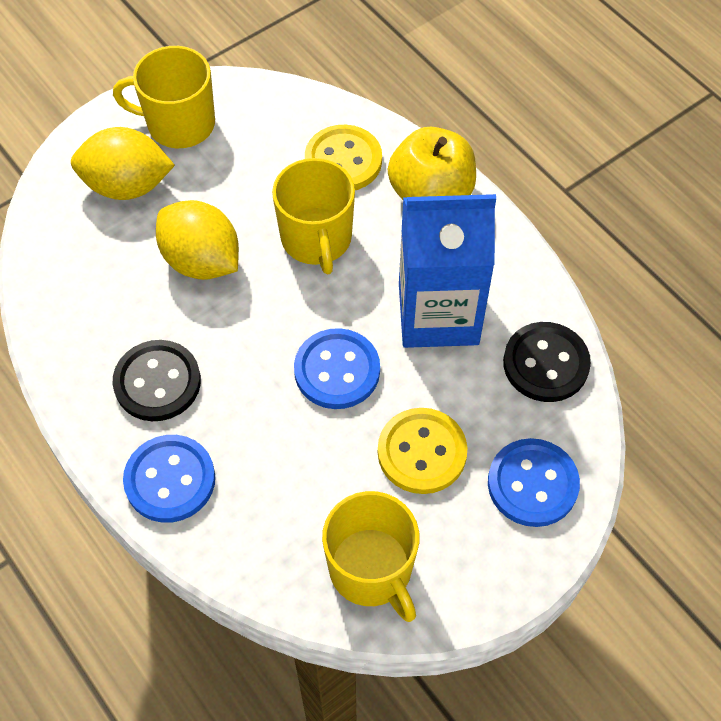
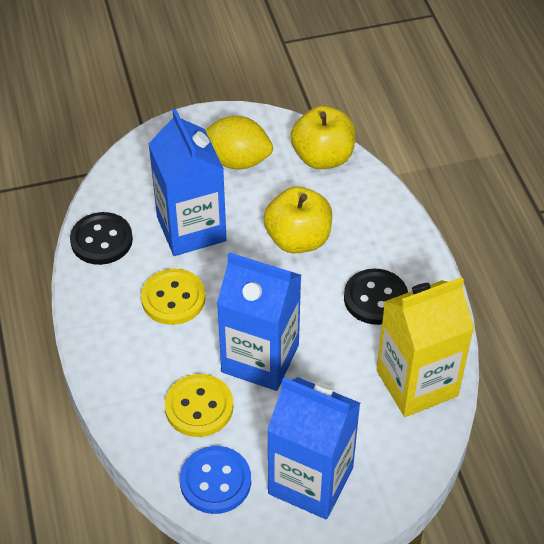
blue button: 3 -> 1
blue carton: 1 -> 3
yellow apple: 1 -> 2
yellow carton: 0 -> 1
yellow lemon: 2 -> 1
yellow mug: 3 -> 0

